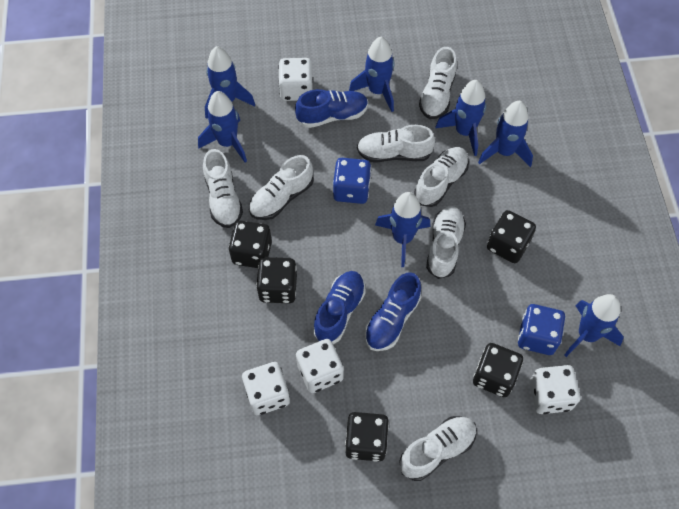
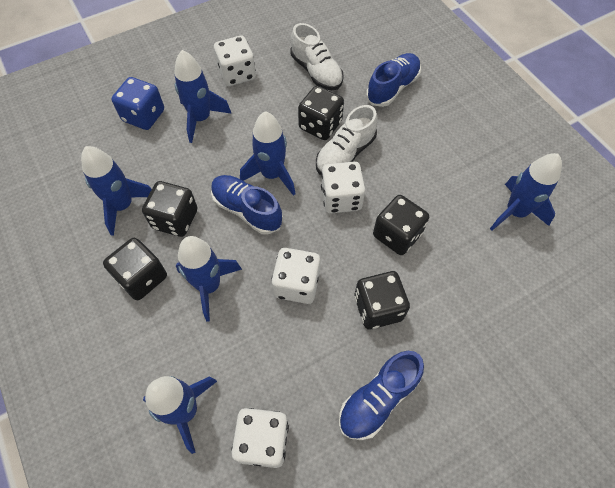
blue dice: 2 -> 1
blue rocket: 7 -> 6
white shoe: 7 -> 2

